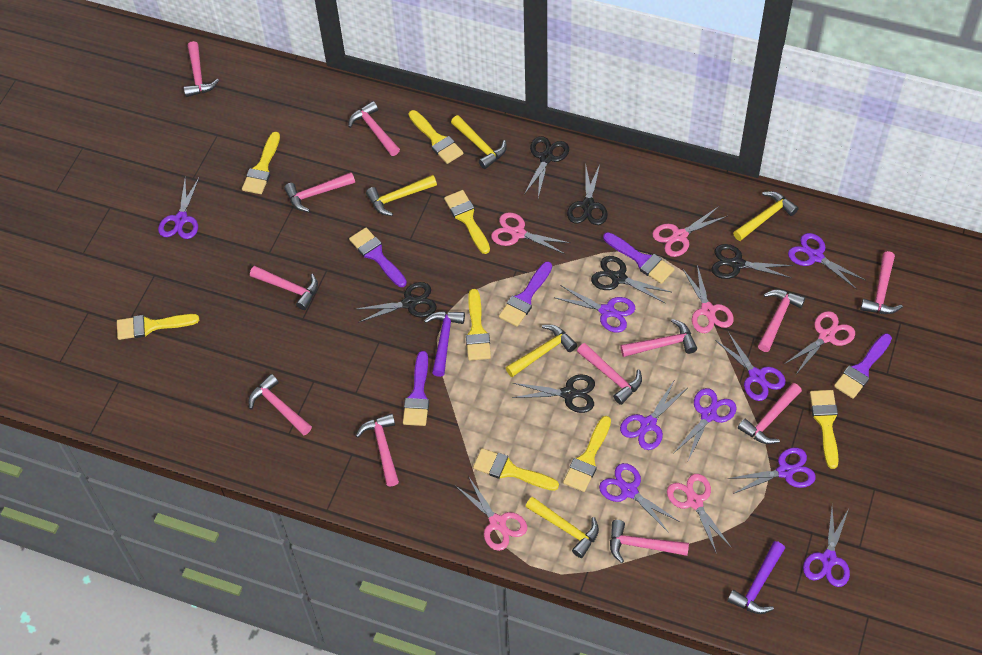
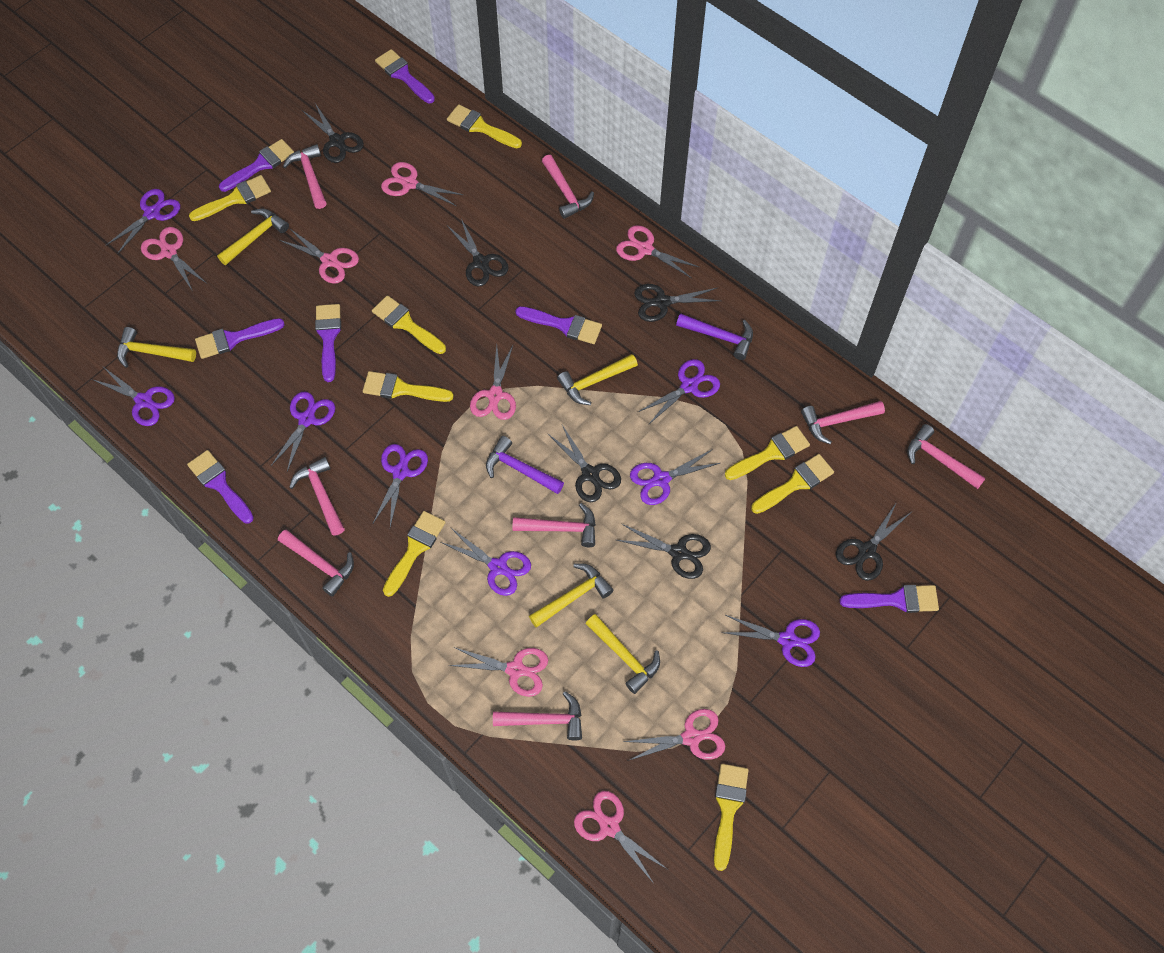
pink hammer: 12 -> 8
pink scissors: 6 -> 8
purple brush: 5 -> 7
purple scissors: 9 -> 8

